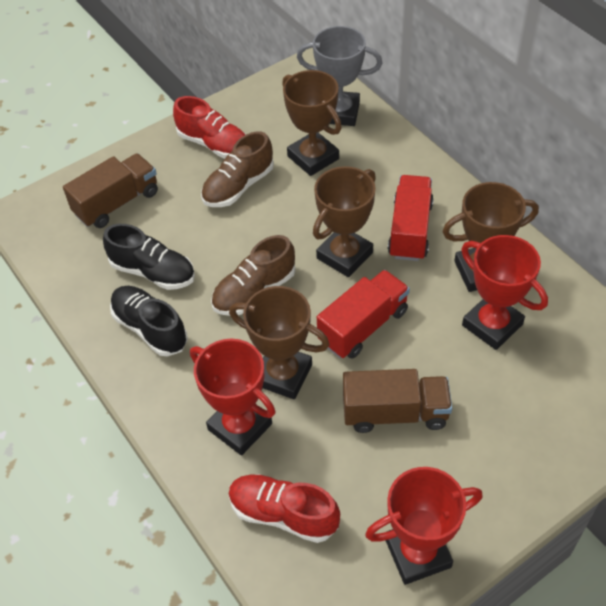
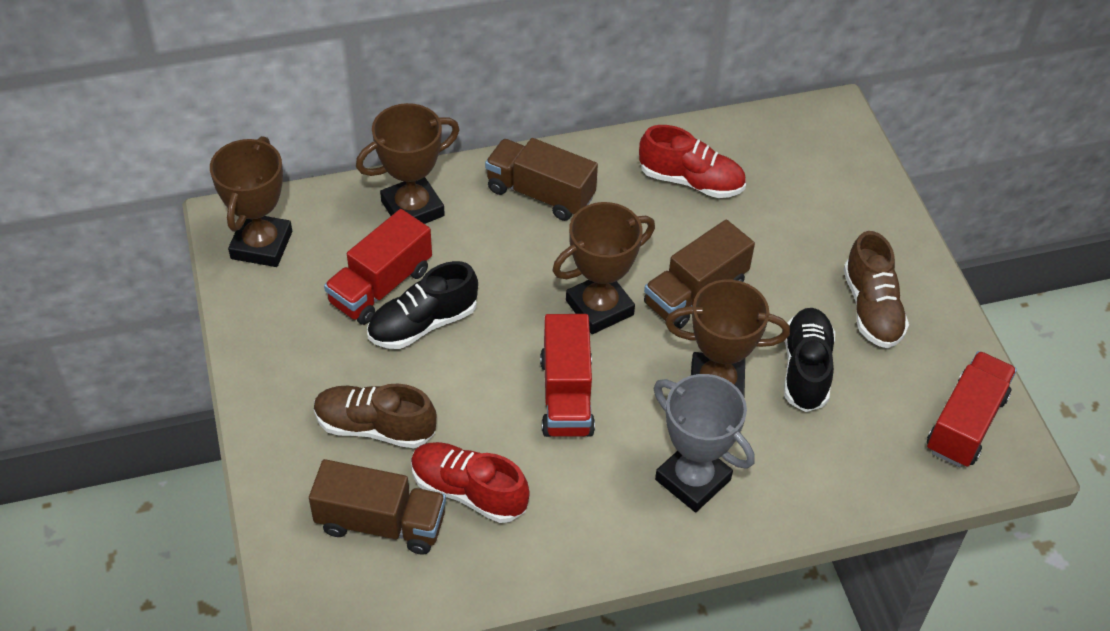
brown truck: 2 -> 3
red trophy: 3 -> 0
red truck: 2 -> 3

